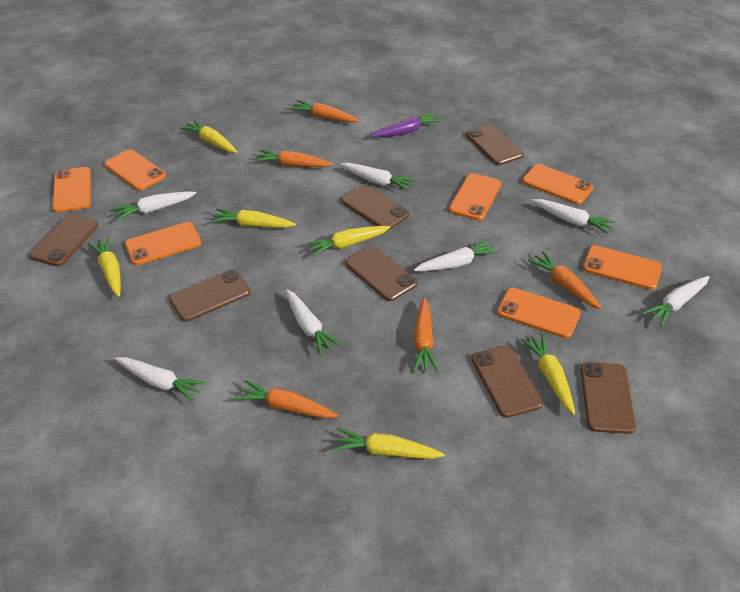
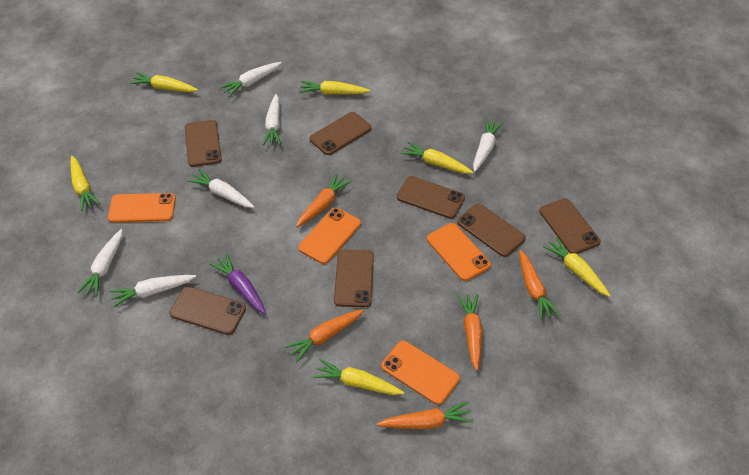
orange phone: 7 -> 4
white carrot: 7 -> 6

